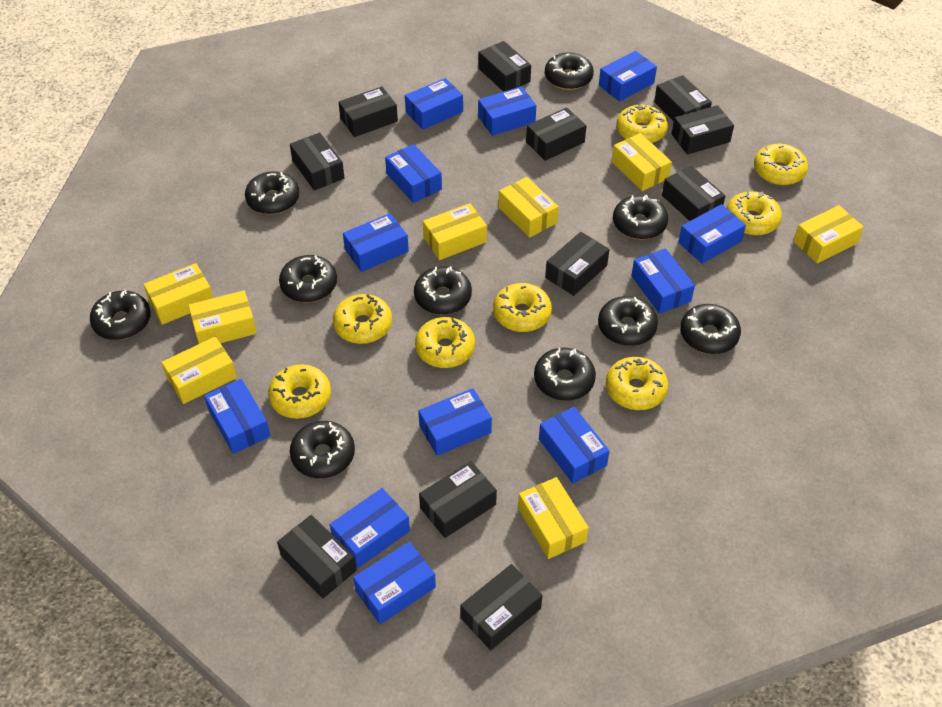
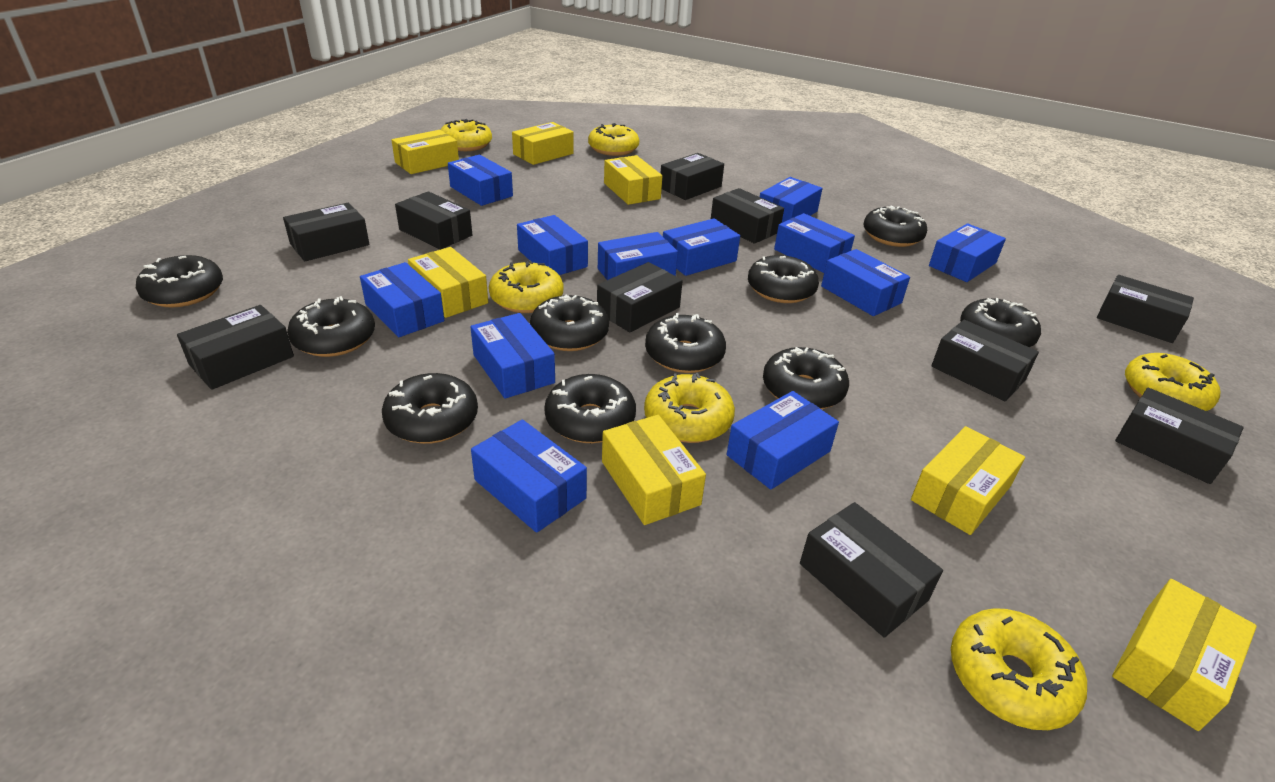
black box: 11 -> 10
yellow box: 8 -> 7
yellow donut: 8 -> 6

